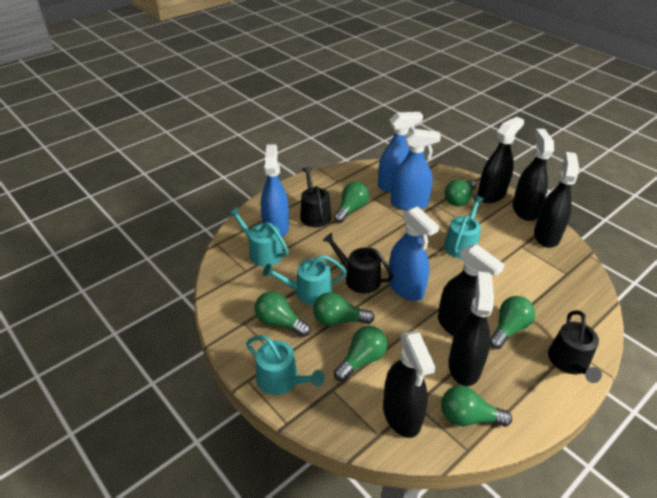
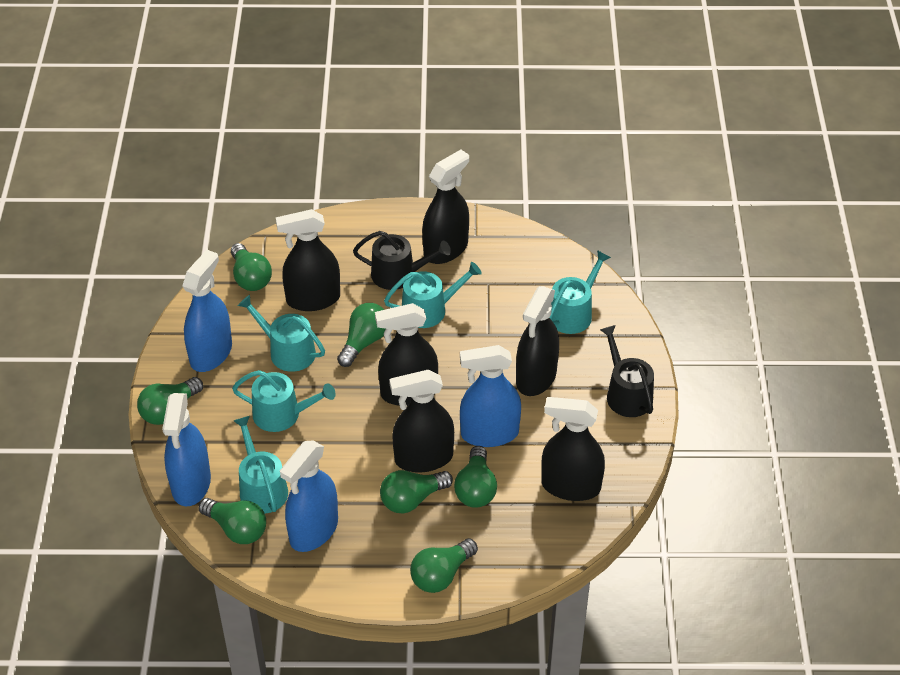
black watering can: 3 -> 2
turquoise watering can: 4 -> 5

